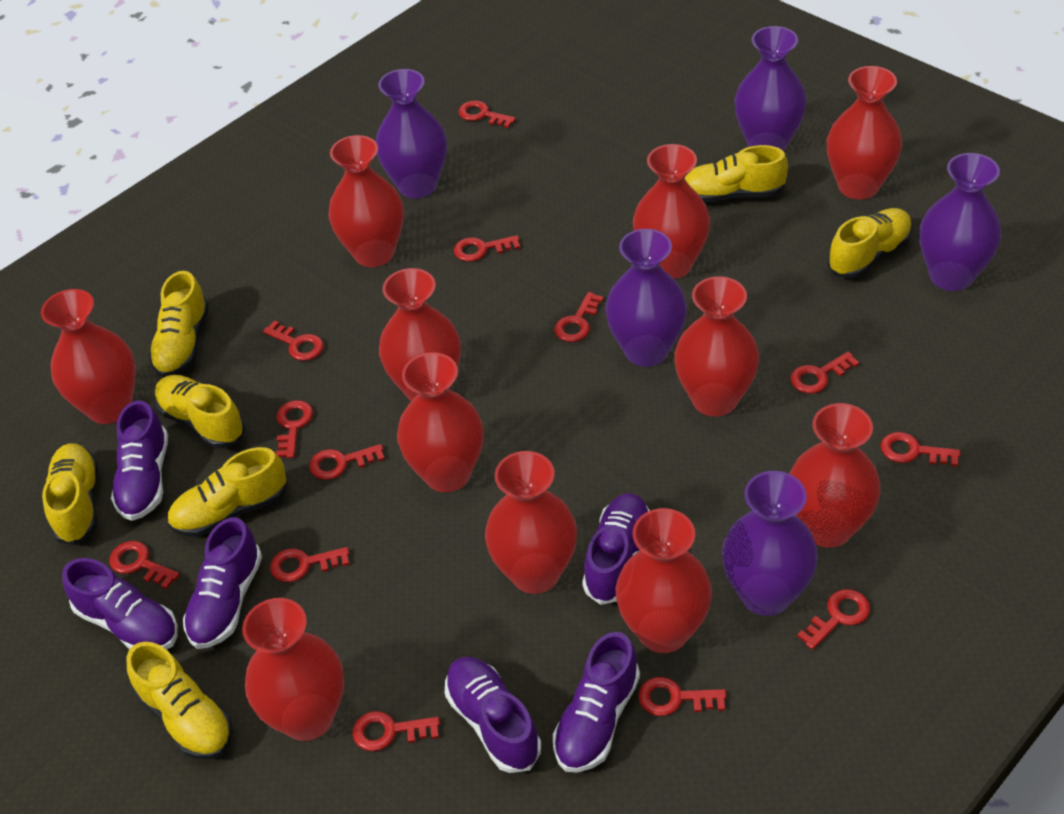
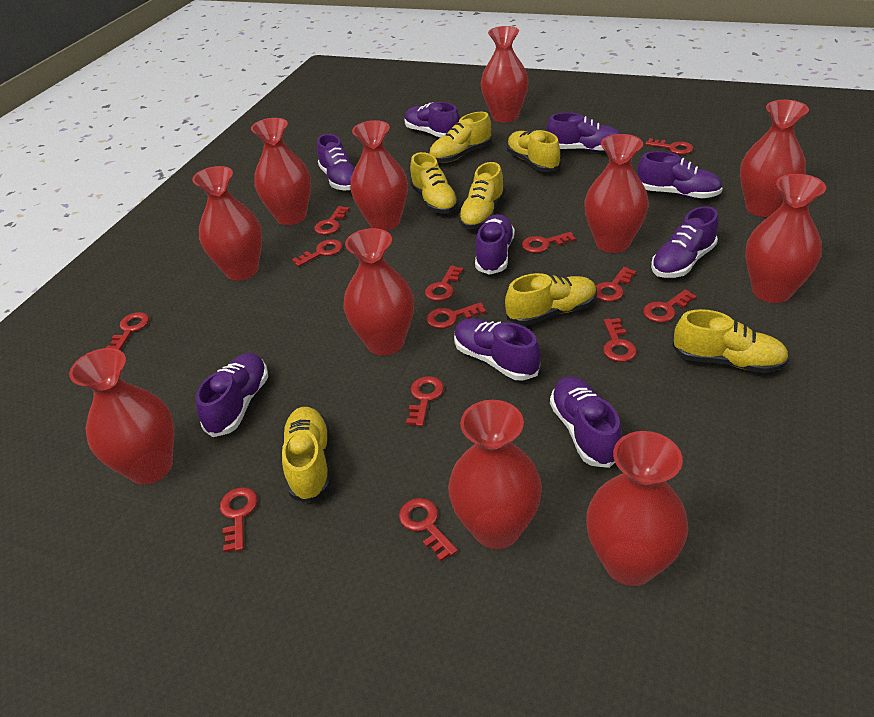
purple shoe: 6 -> 9
purple vase: 5 -> 0

